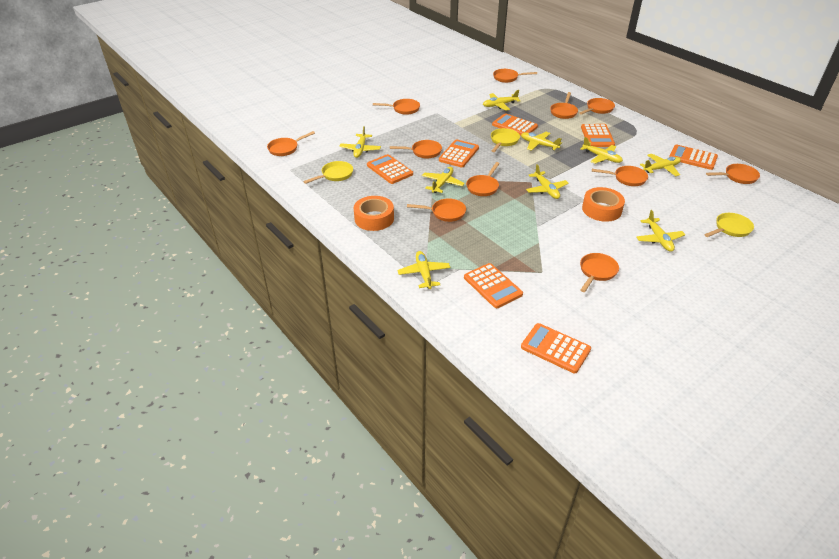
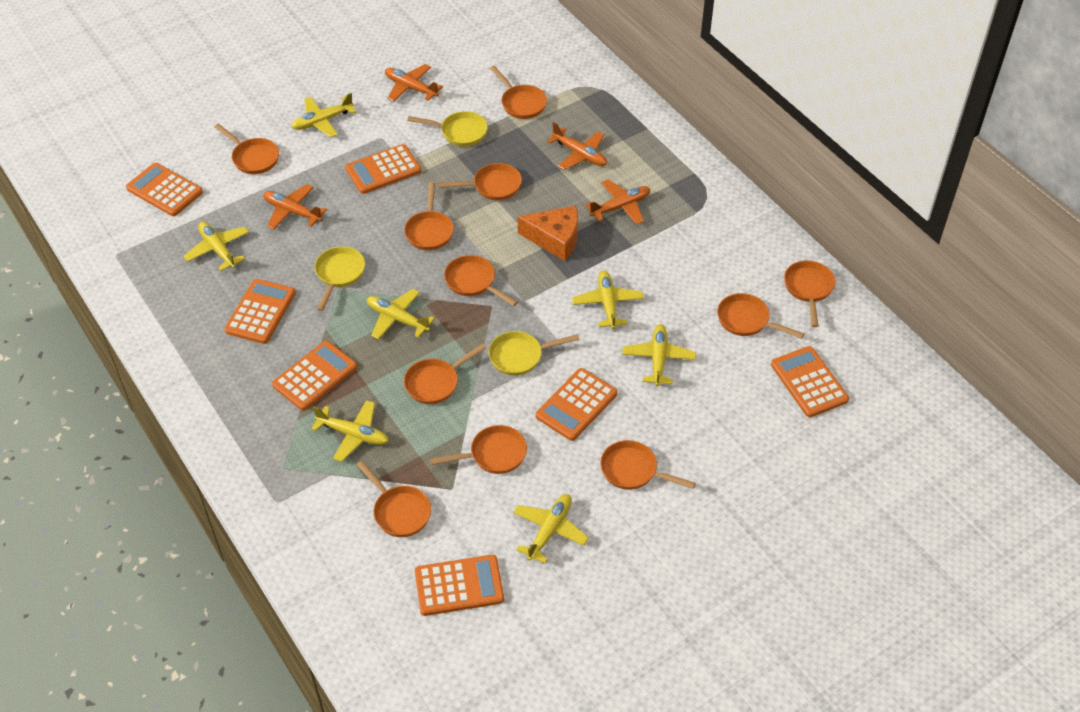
orange cheese: 0 -> 1
orange plane: 0 -> 4
orange tape: 2 -> 0
yellow plane: 9 -> 7

